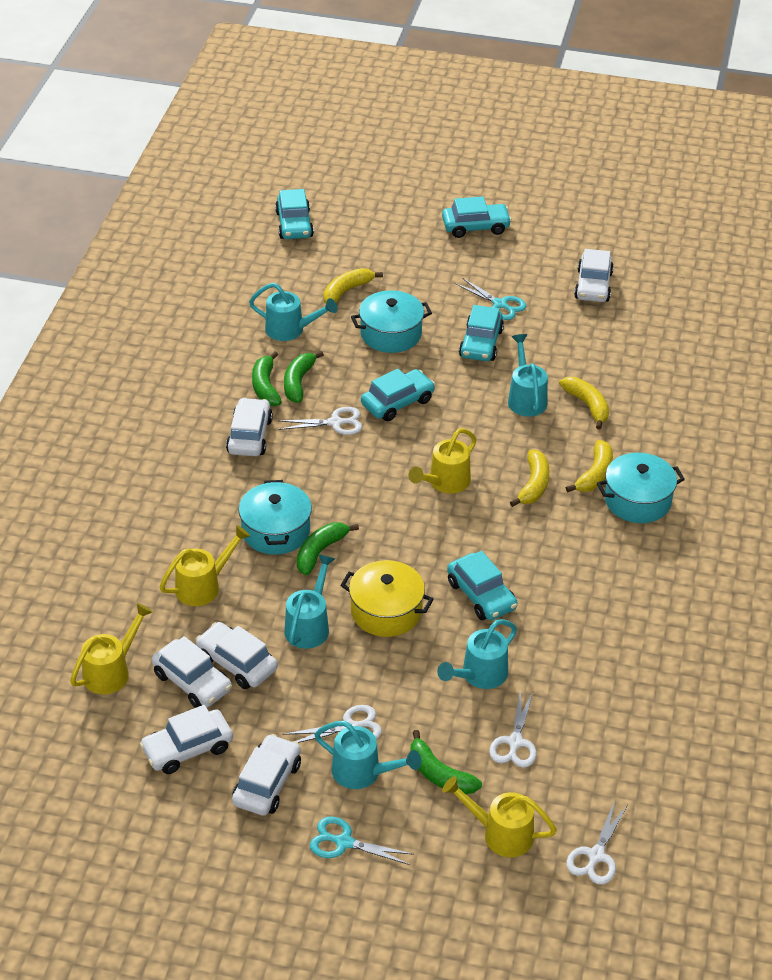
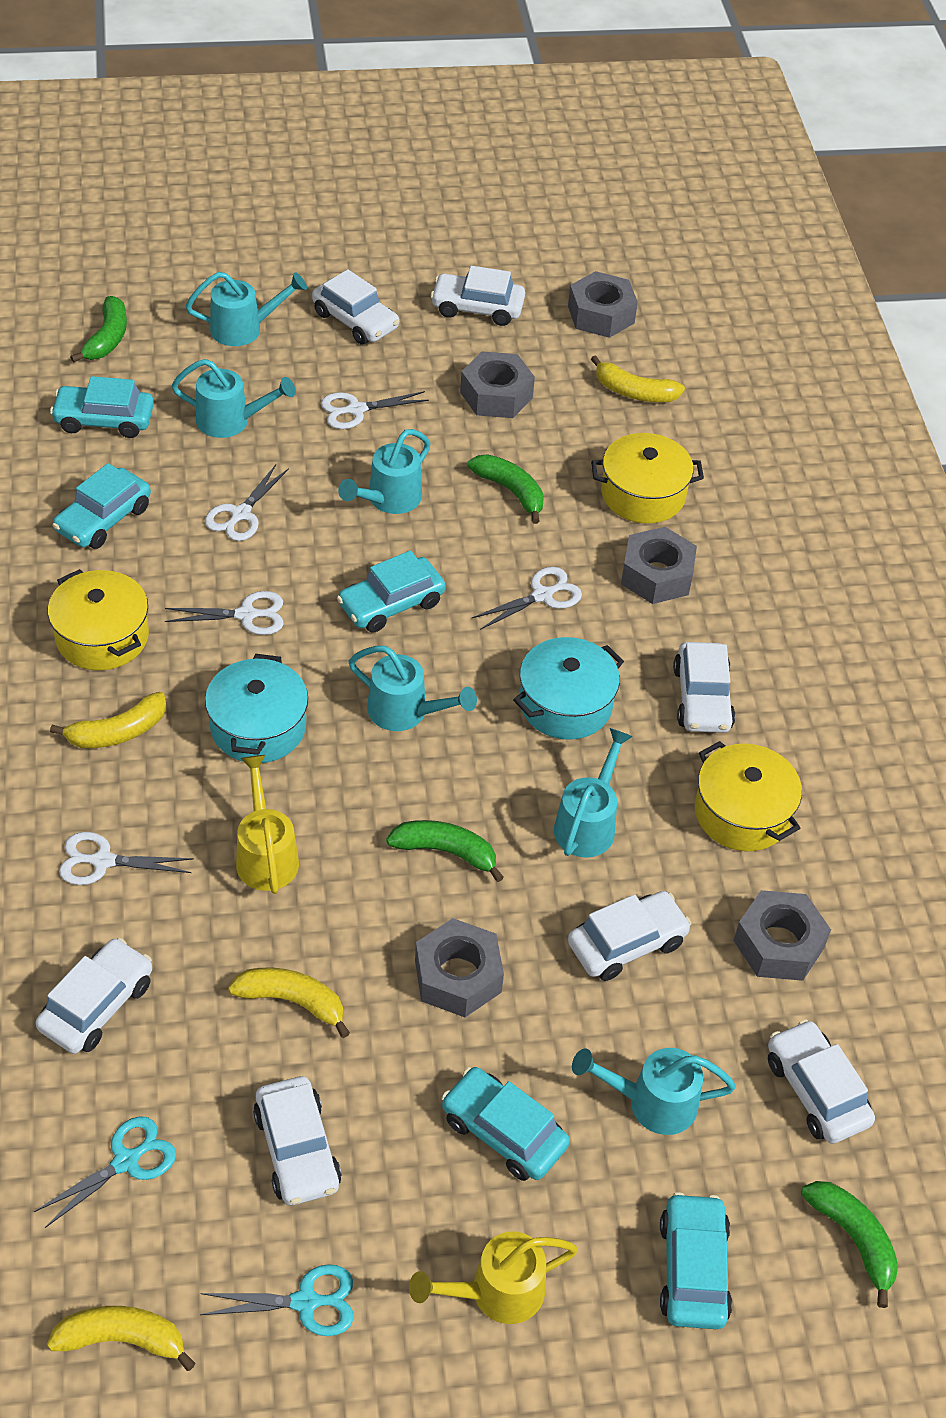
grey nut: 0 -> 5
turquoise pot: 3 -> 2
turquoise watering can: 5 -> 6
white car: 6 -> 7
white scissors: 4 -> 5
yellow pot: 1 -> 3
yellow watering can: 4 -> 2

